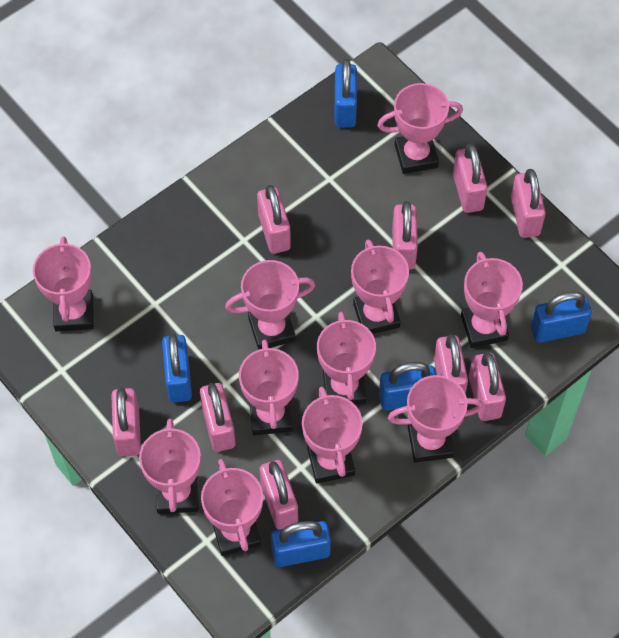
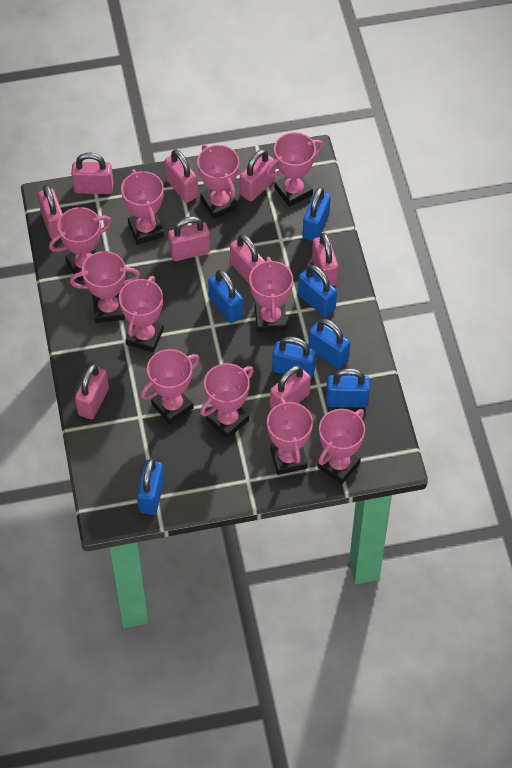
blue padlock: 5 -> 7

